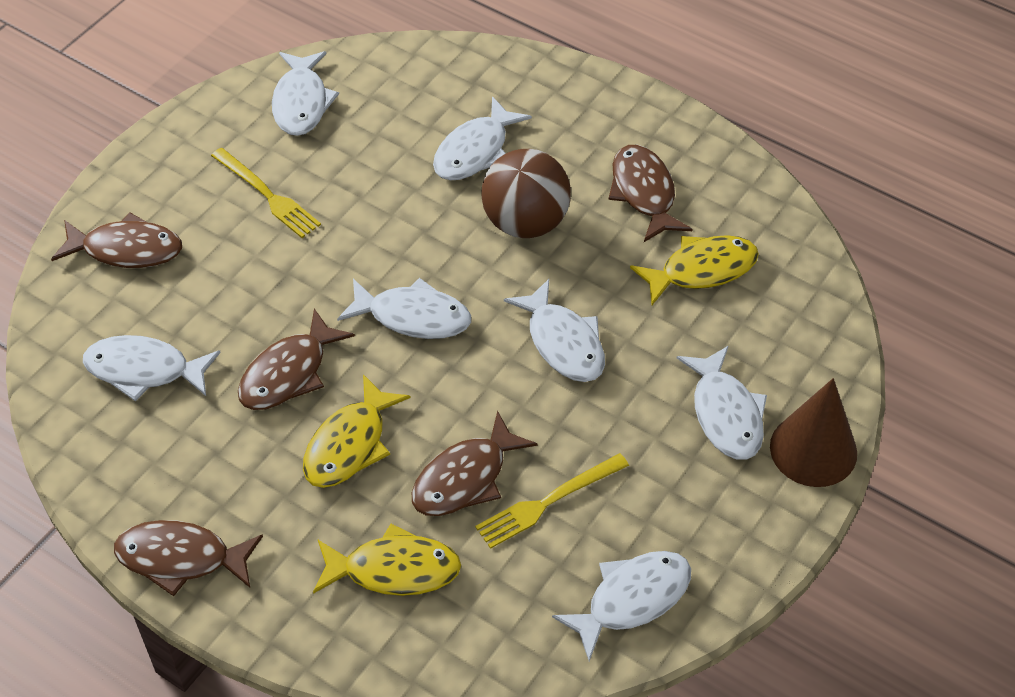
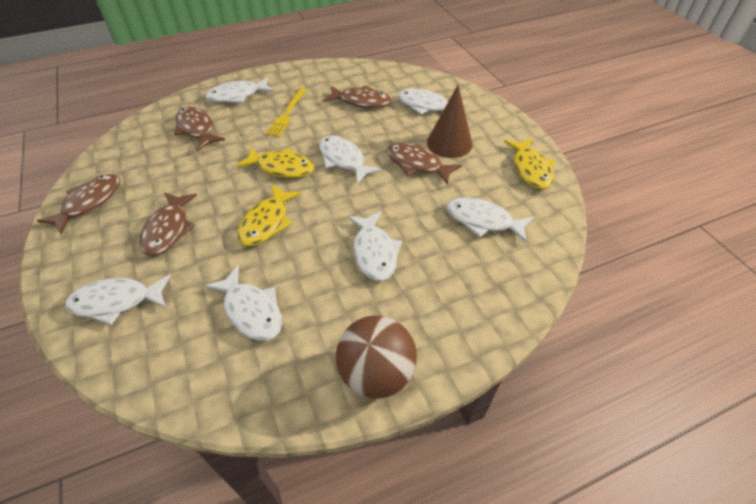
yellow fork: 2 -> 1

